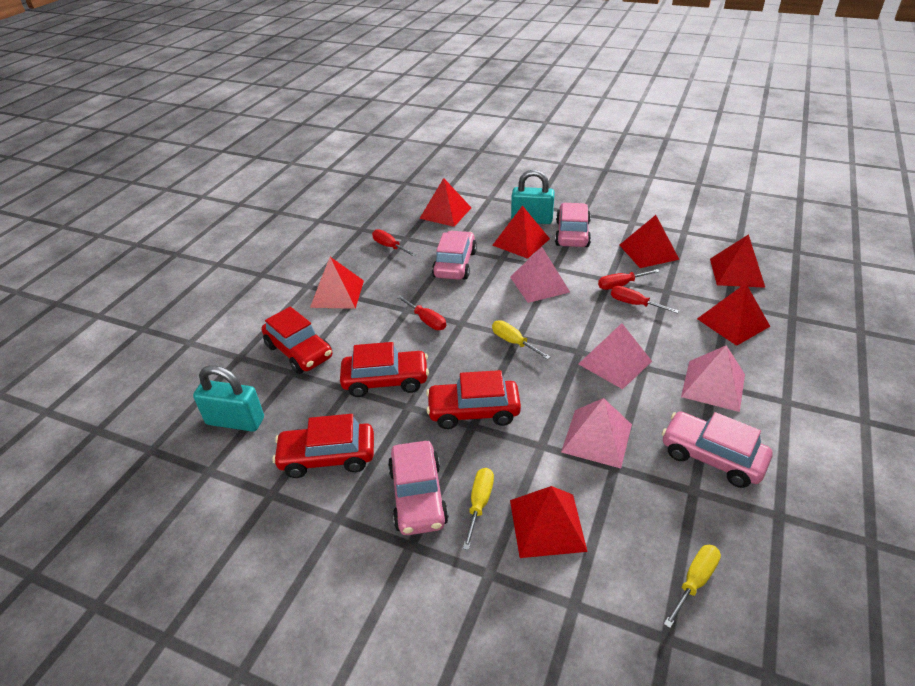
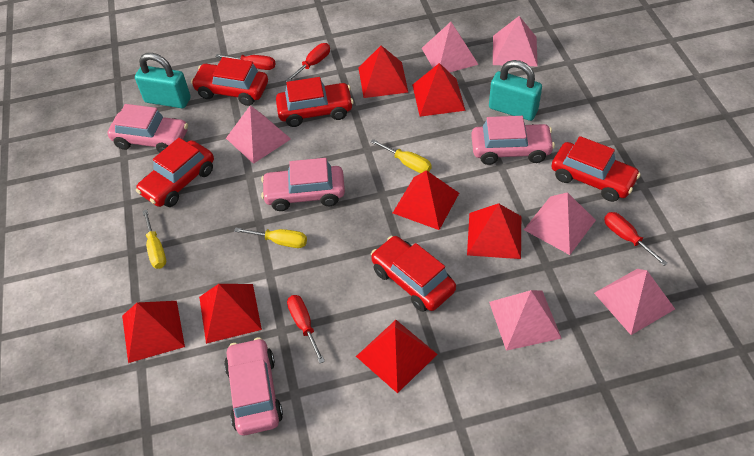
pink pyramid: 4 -> 6
red car: 4 -> 5

